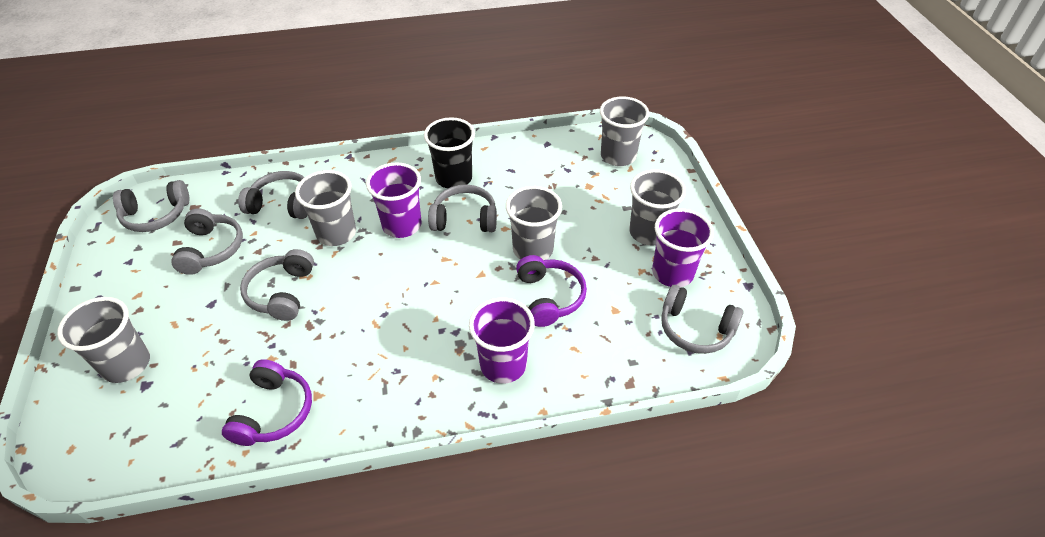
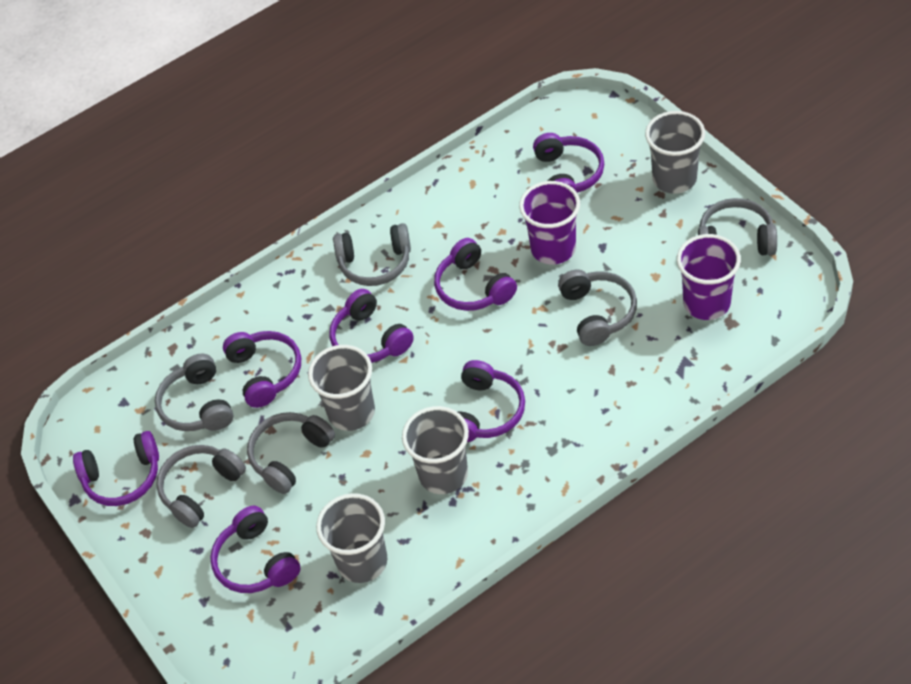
black cup: 1 -> 0
grey cup: 5 -> 4
purple cup: 3 -> 2
purple headphones: 2 -> 7

